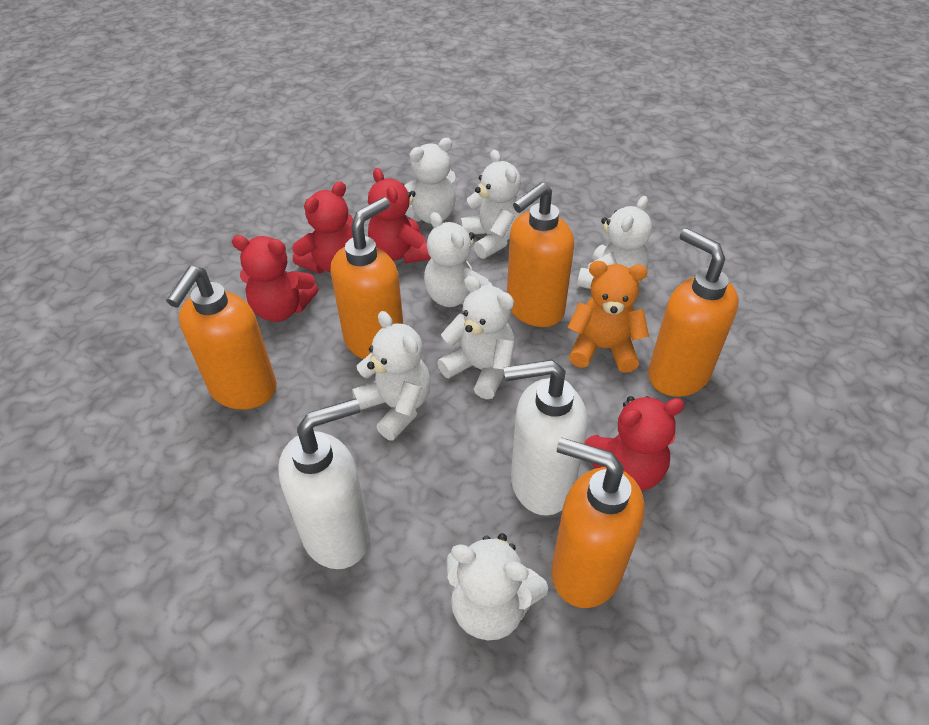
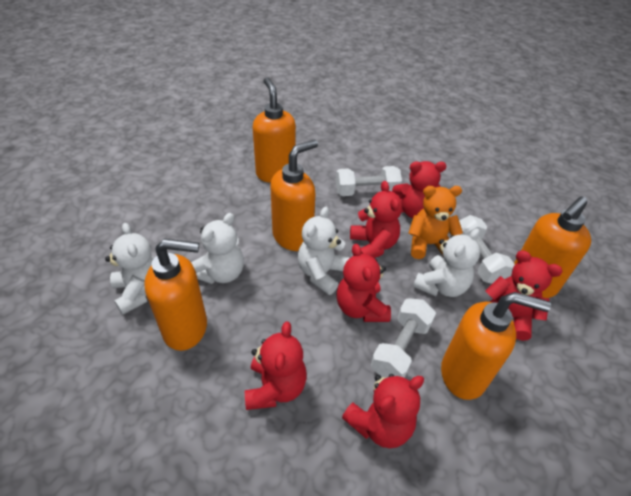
red teddy bear: 4 -> 6
white dumbbell: 0 -> 3
white soap dispenser: 2 -> 0
white teddy bear: 7 -> 4

